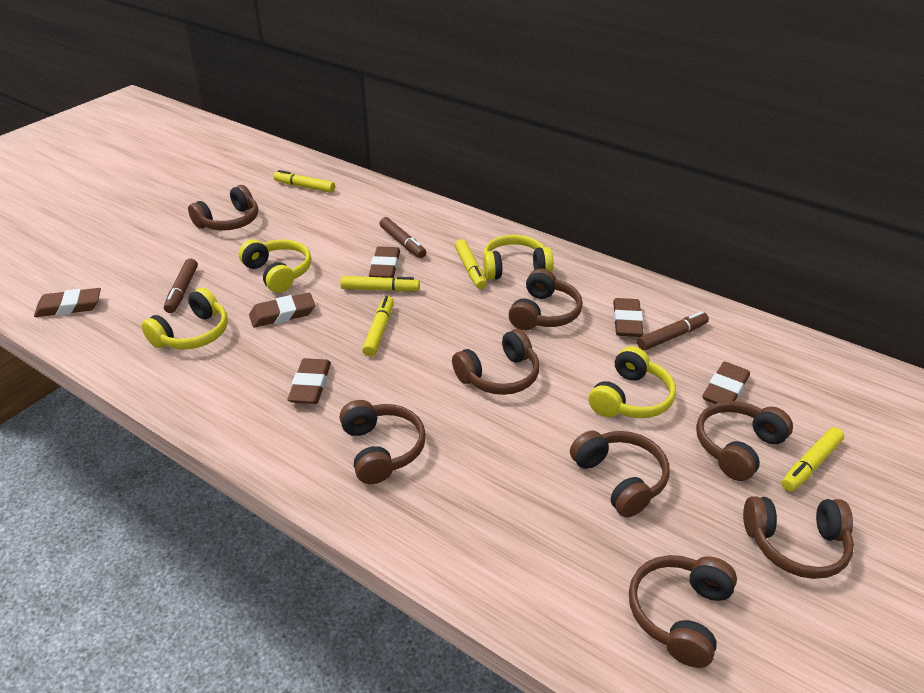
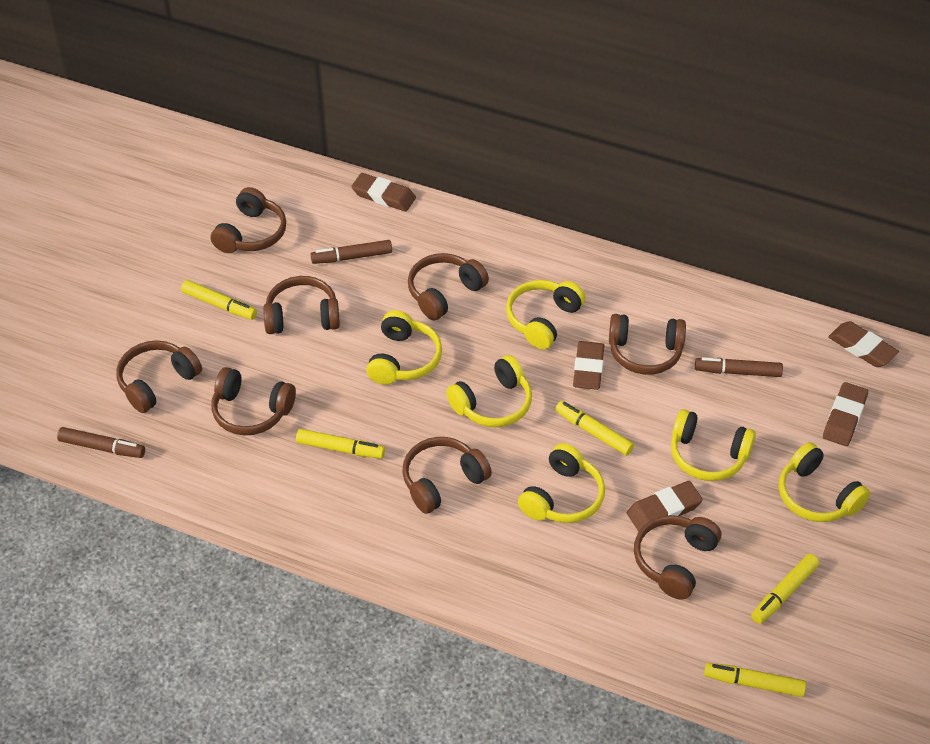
brown eraser: 6 -> 5
yellow headphones: 4 -> 6

